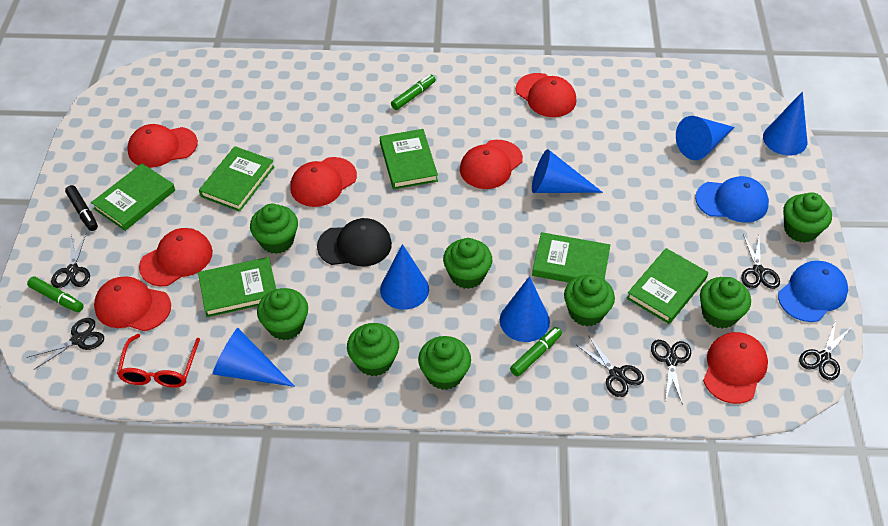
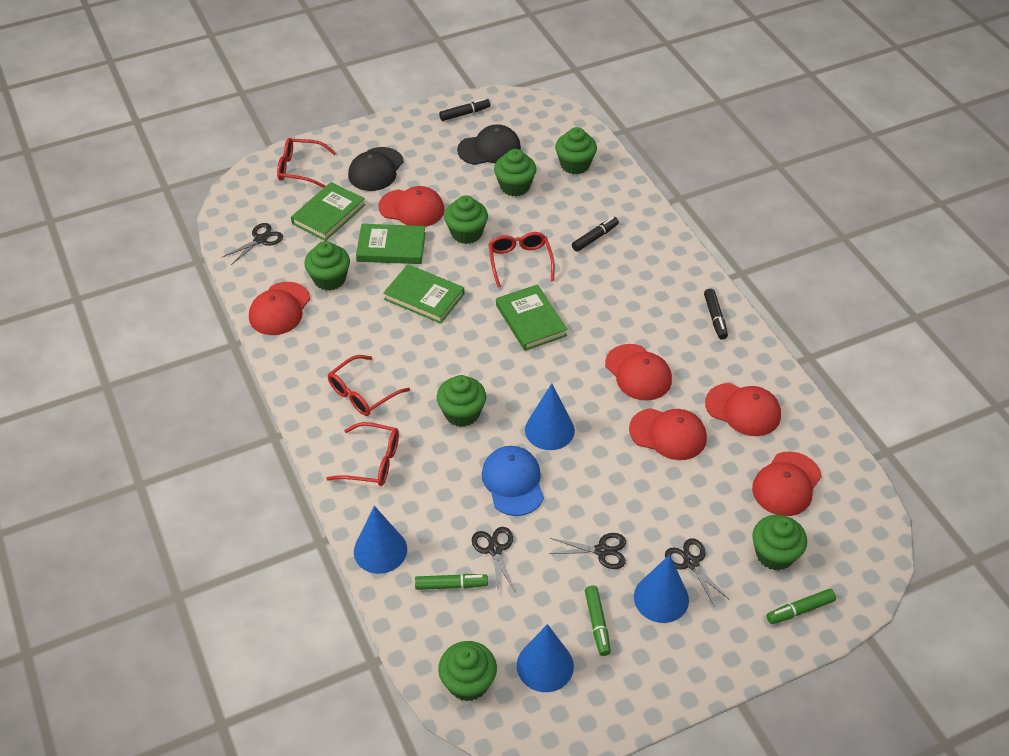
black cap: 1 -> 2
black marker: 1 -> 3
black scissors: 6 -> 4
blue cap: 2 -> 1
blue cone: 6 -> 4
green book: 6 -> 4
green cupcake: 8 -> 7
red cap: 7 -> 6
red glasses: 1 -> 4

